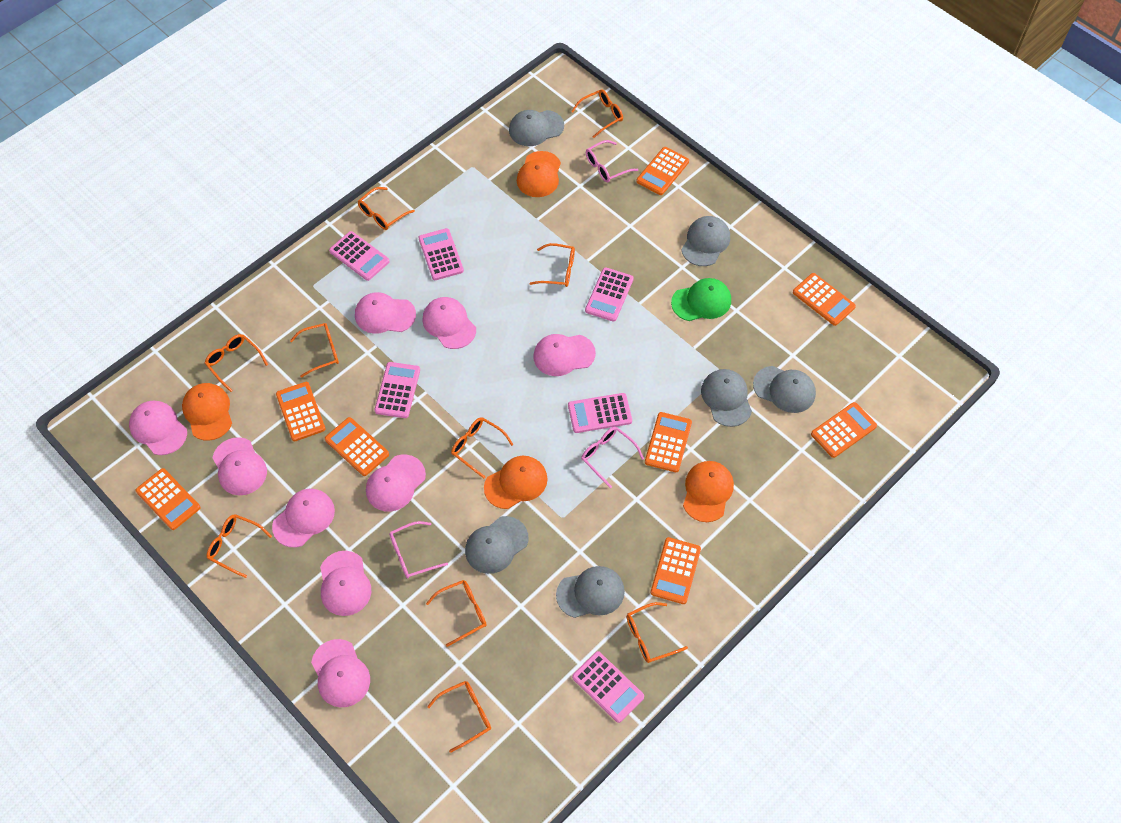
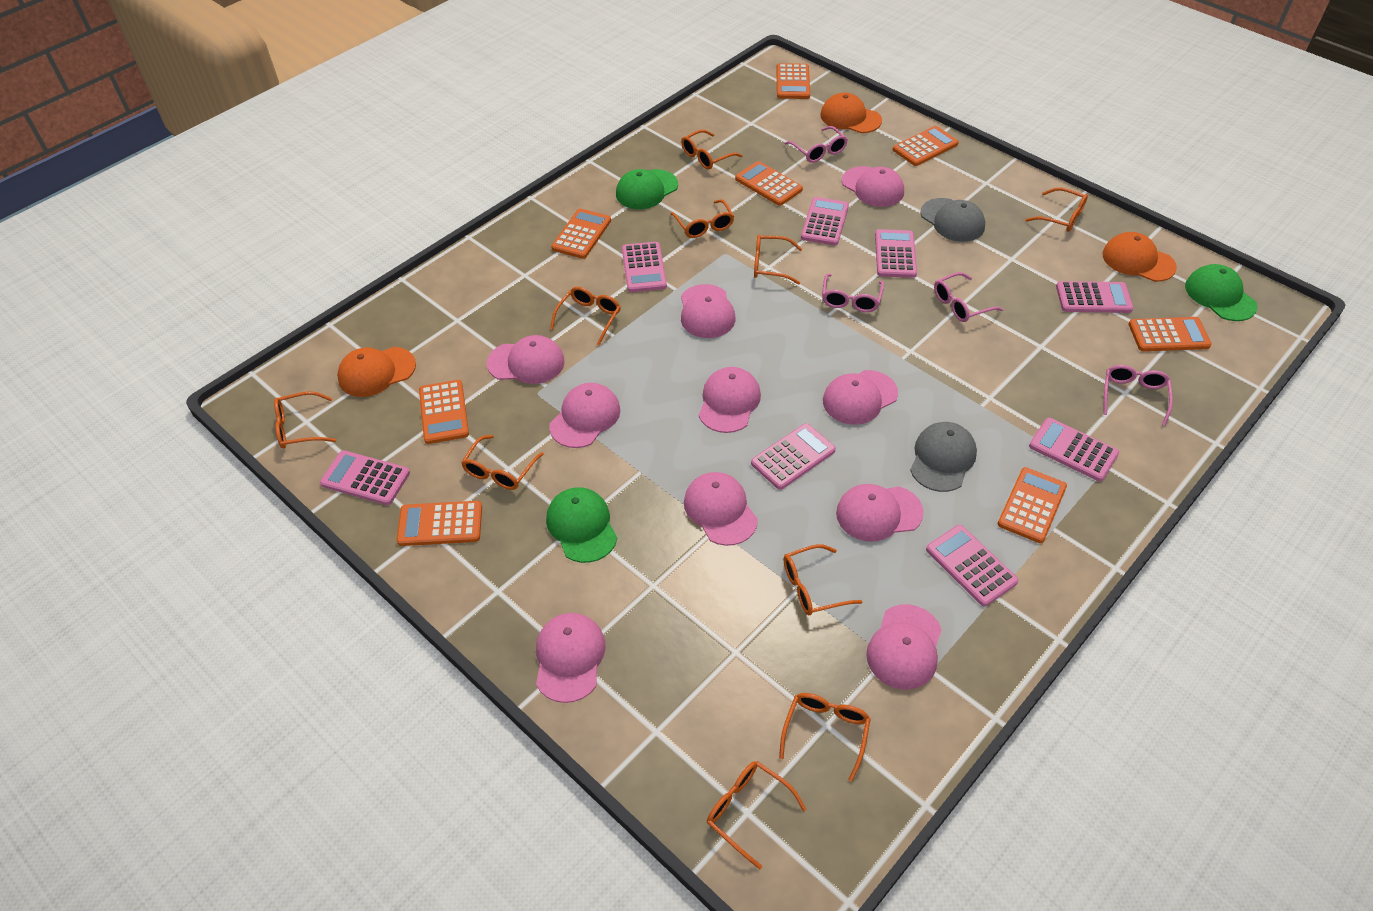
green cap: 1 -> 3
grey cap: 6 -> 2
orange cap: 4 -> 3
pink calculator: 6 -> 8
pink cap: 9 -> 10
pink glasses: 3 -> 4

